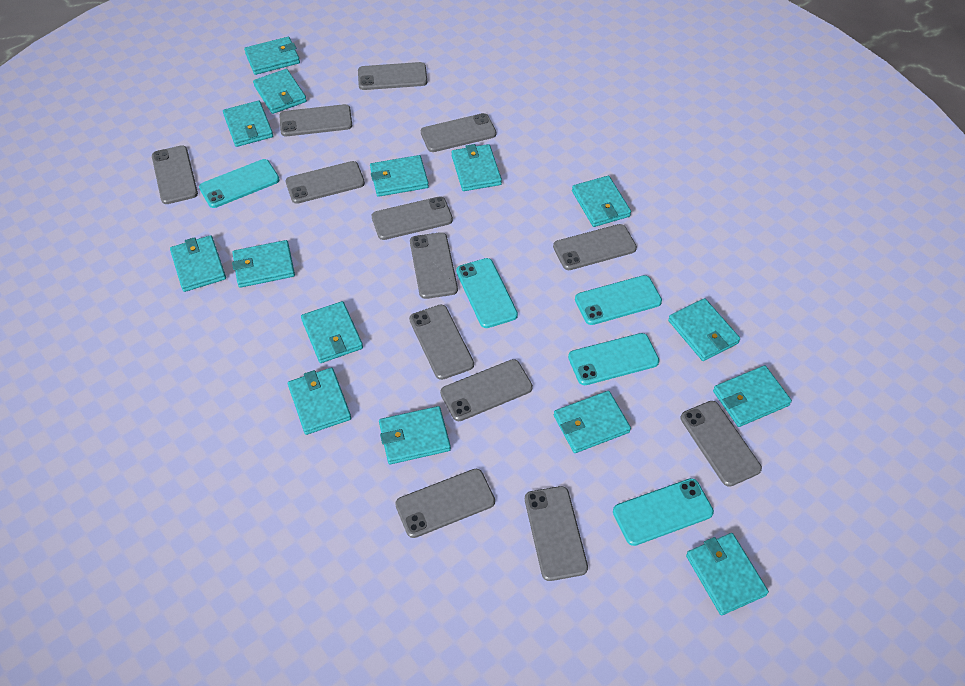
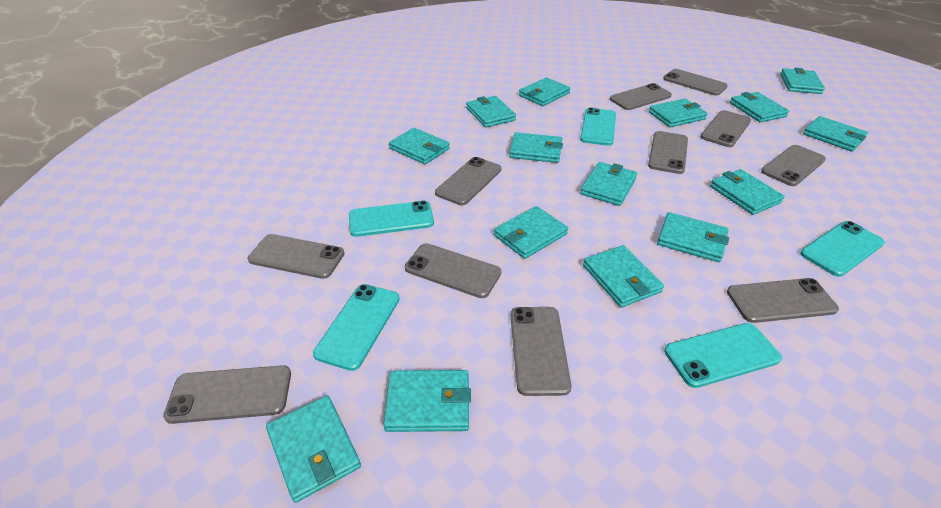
grey phone: 13 -> 11

